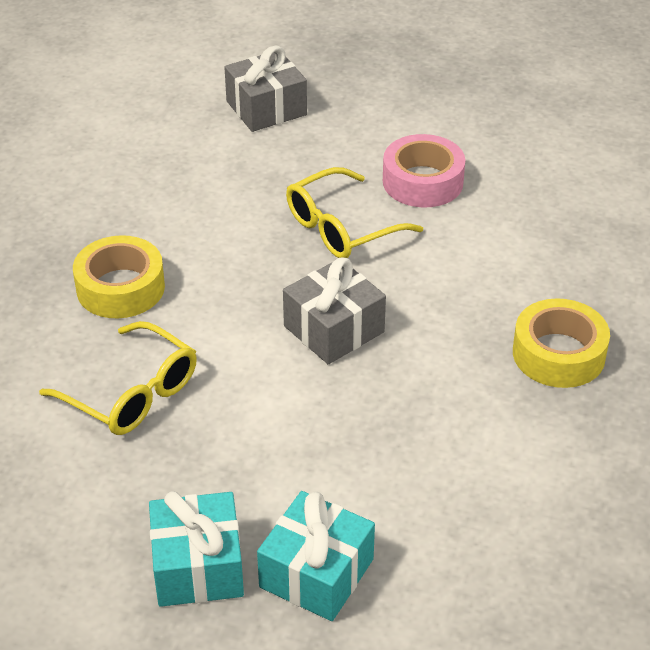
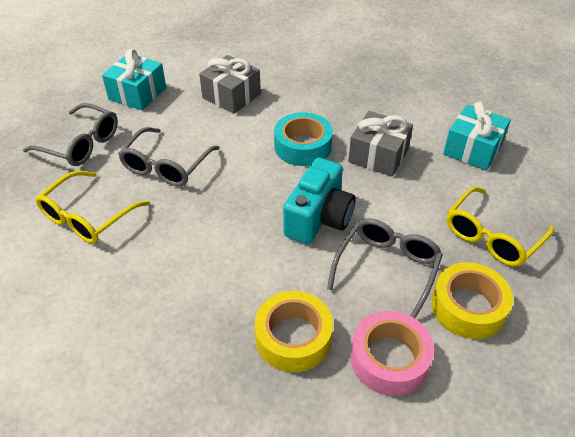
grey glasses: 0 -> 3
turquoise camera: 0 -> 1
turquoise tape: 0 -> 1

